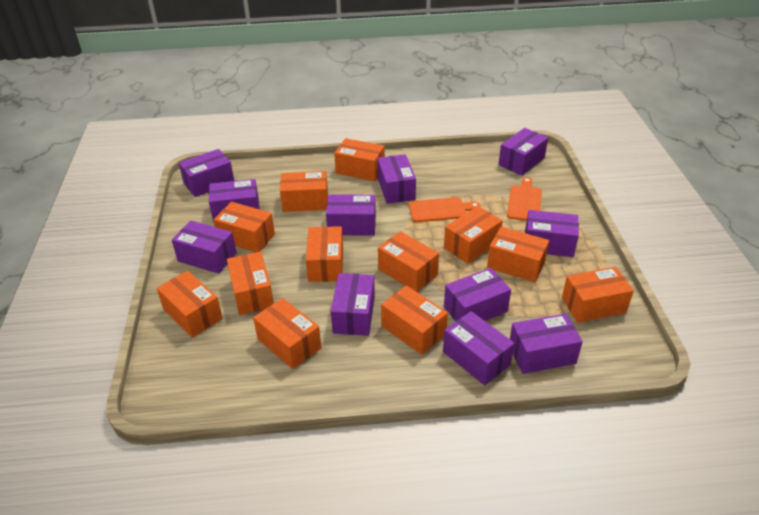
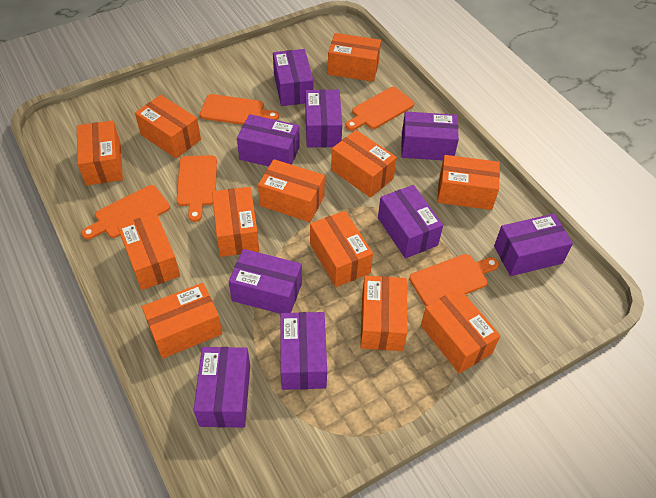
orange cutting board: 2 -> 5
purple box: 11 -> 9

